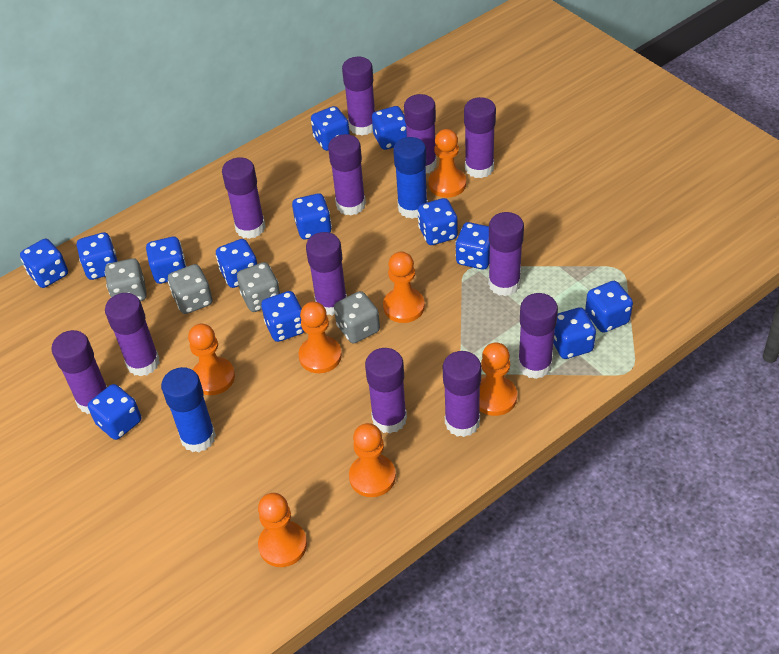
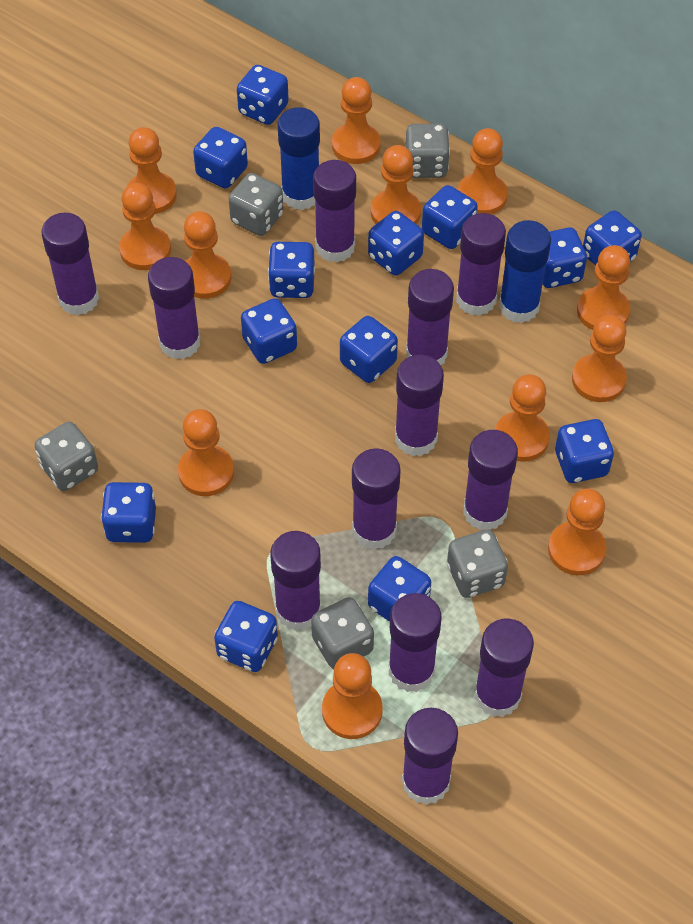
grey dice: 4 -> 5
orange pawn: 7 -> 12

